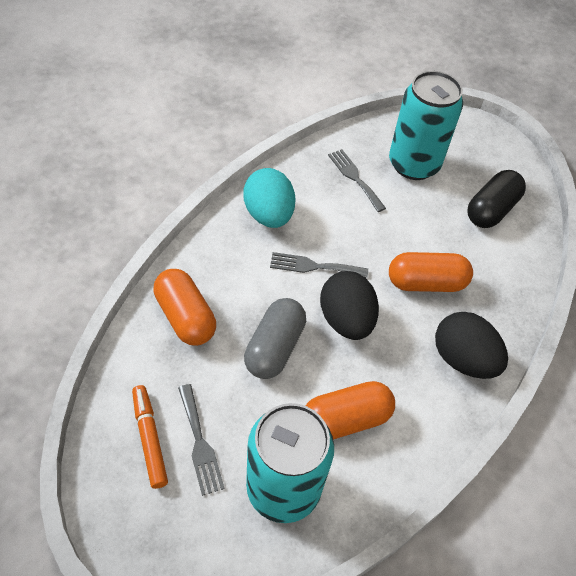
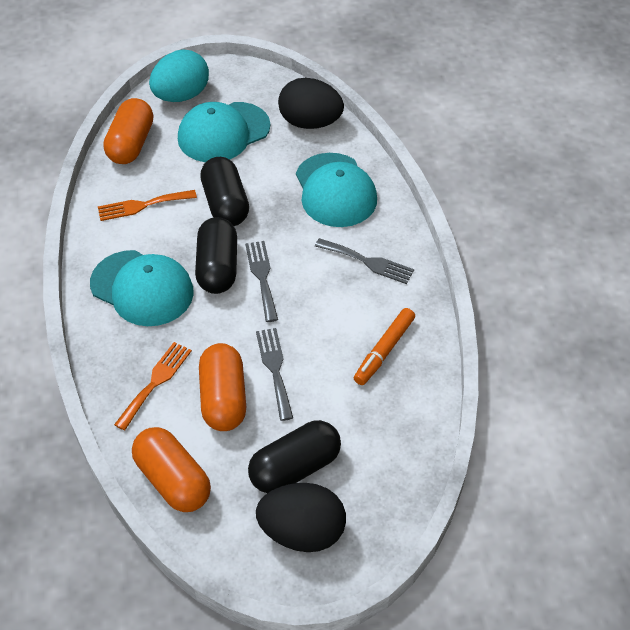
black capsule: 1 -> 3
grey capsule: 1 -> 0
orange fork: 0 -> 2
turquoise can: 2 -> 0
turquoise cap: 0 -> 3

